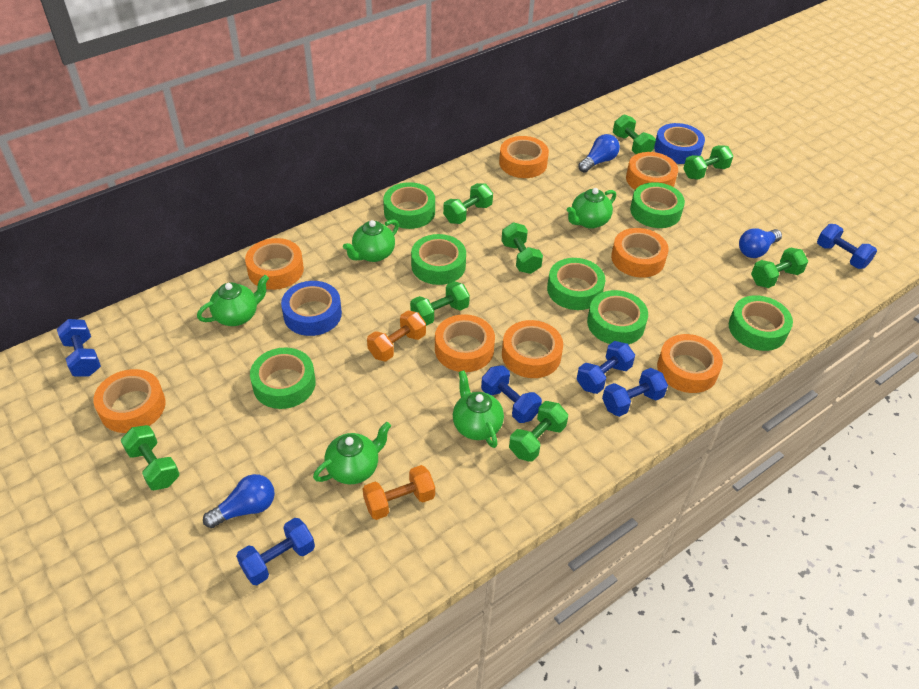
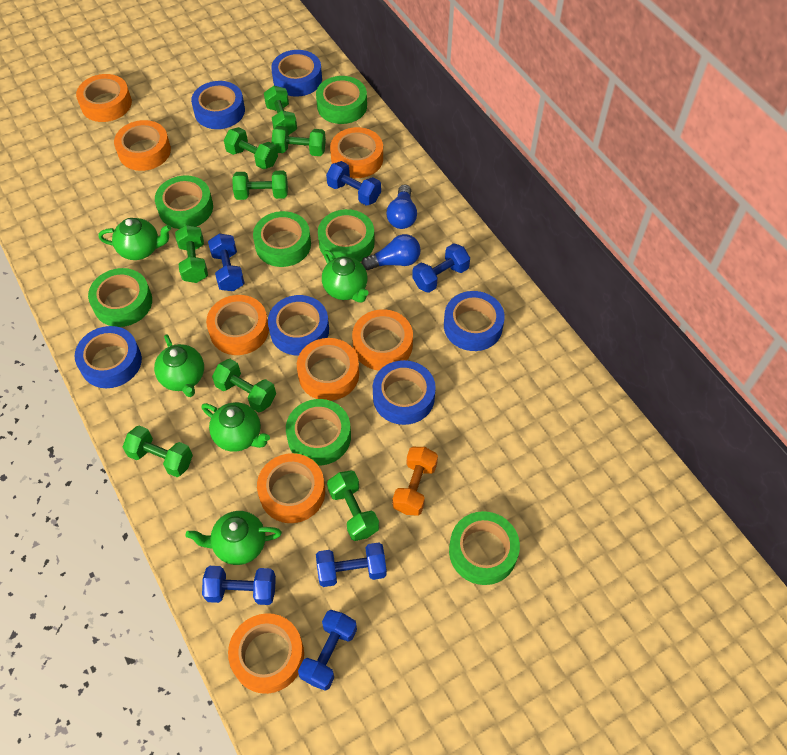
blue light bulb: 3 -> 2
blue tape: 2 -> 6
orange dumbbell: 2 -> 1

